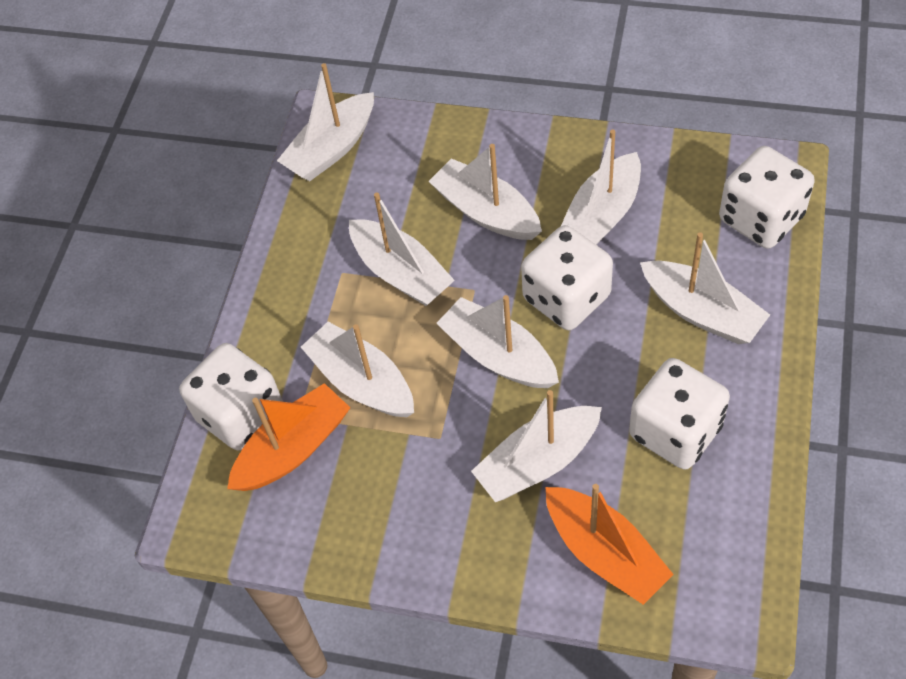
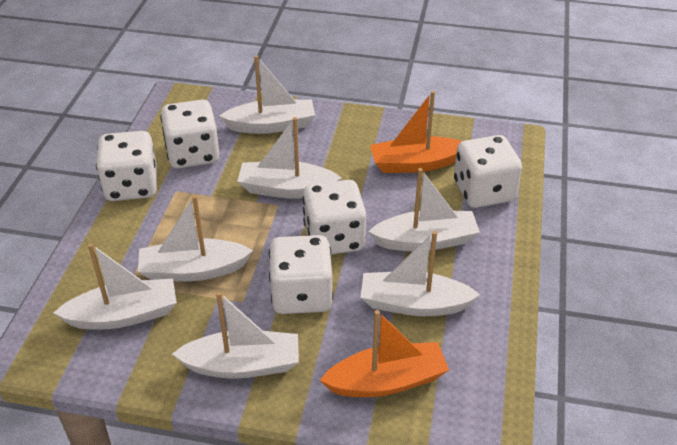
white boat: 8 -> 7
white dice: 4 -> 5

